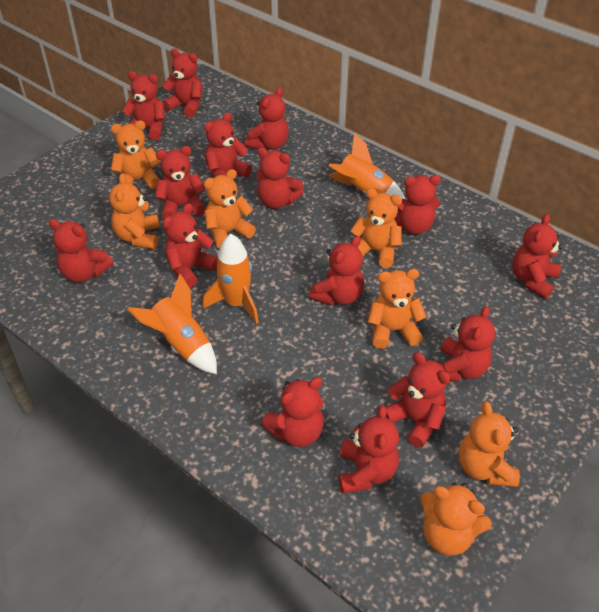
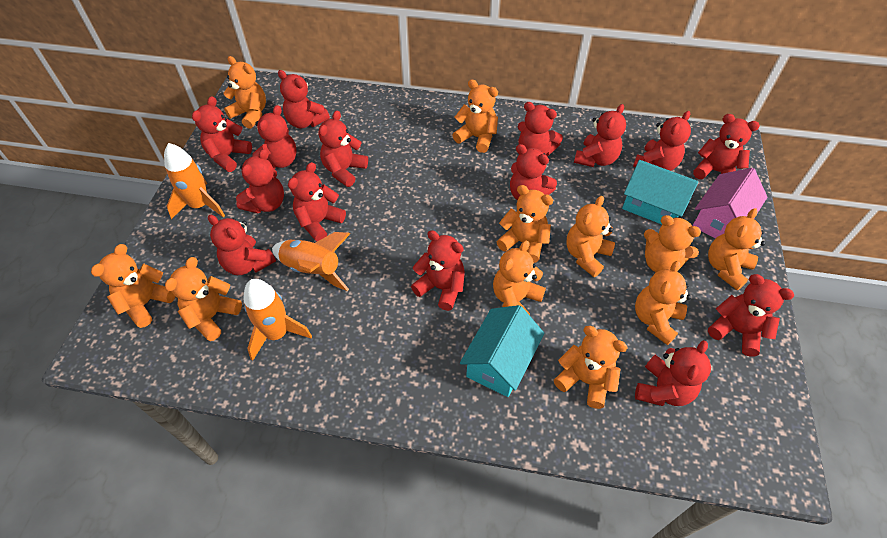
orange teddy bear: 7 -> 11
pink house: 0 -> 1
turquoise house: 0 -> 2

